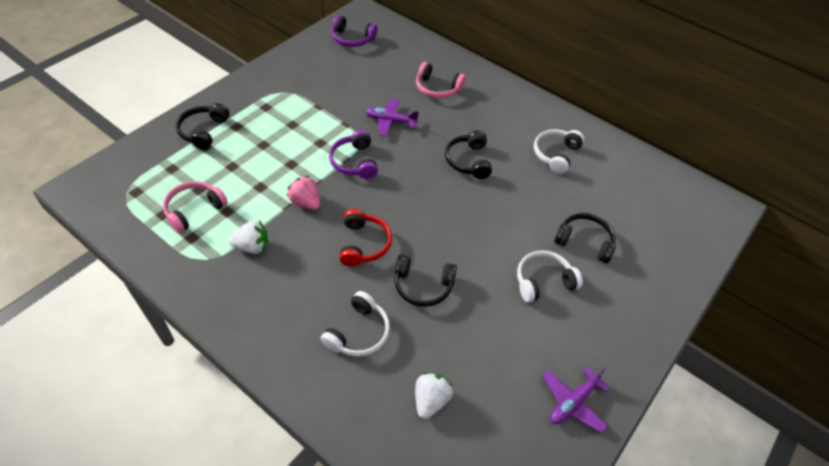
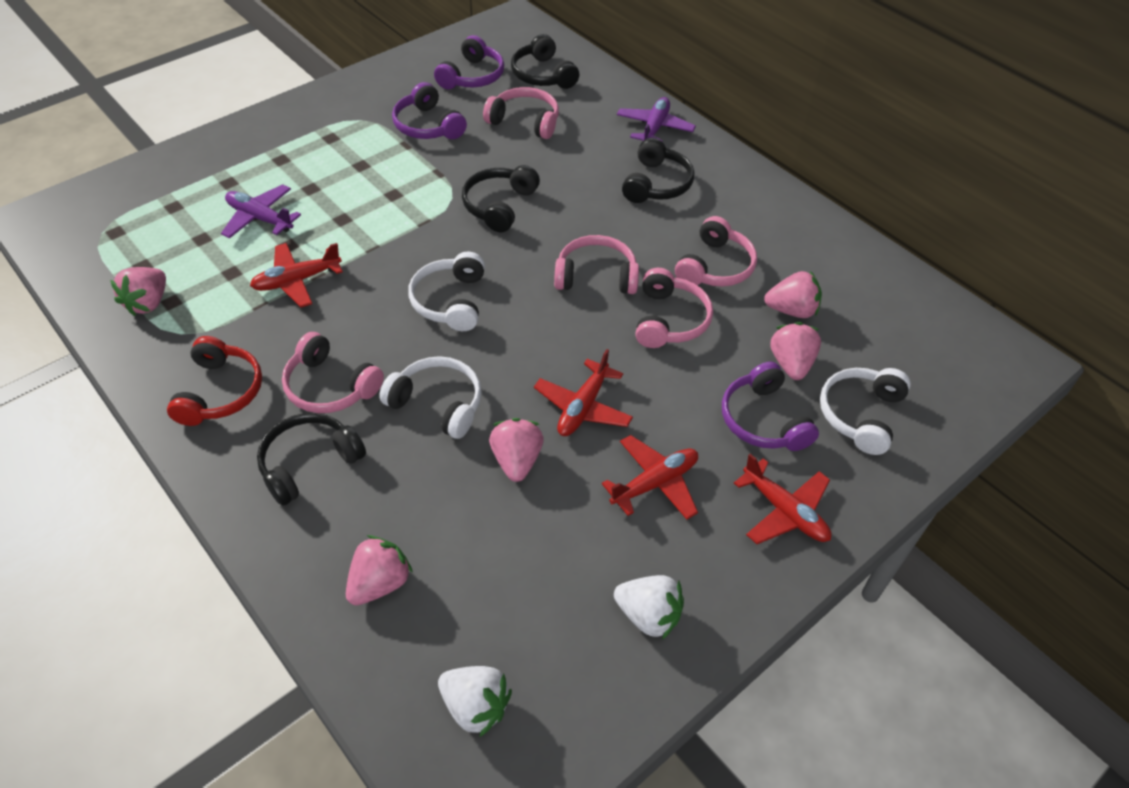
pink headphones: 2 -> 5
pink strawberry: 1 -> 5
purple headphones: 2 -> 3
red plane: 0 -> 4

